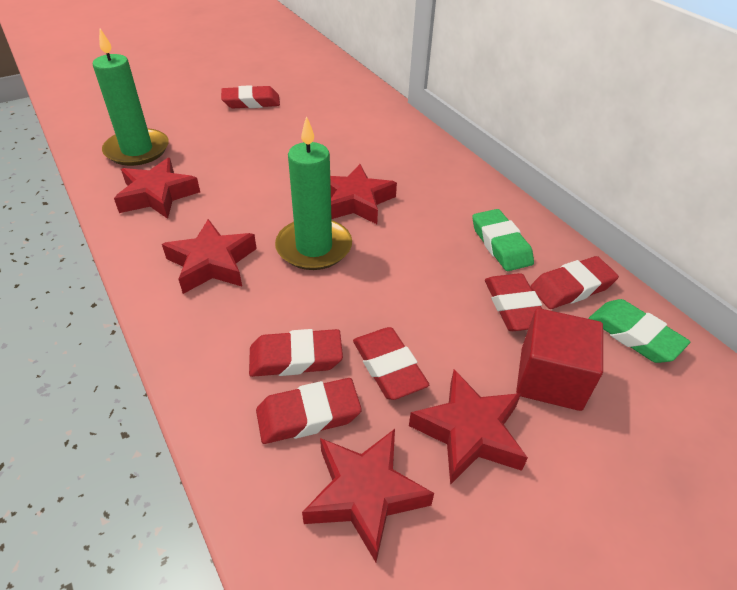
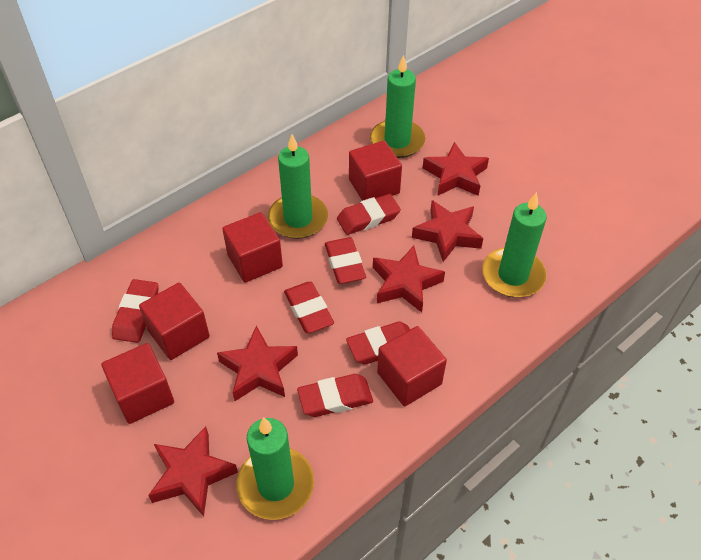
green candle: 2 -> 4
green eraser: 2 -> 0
red cube: 1 -> 5

